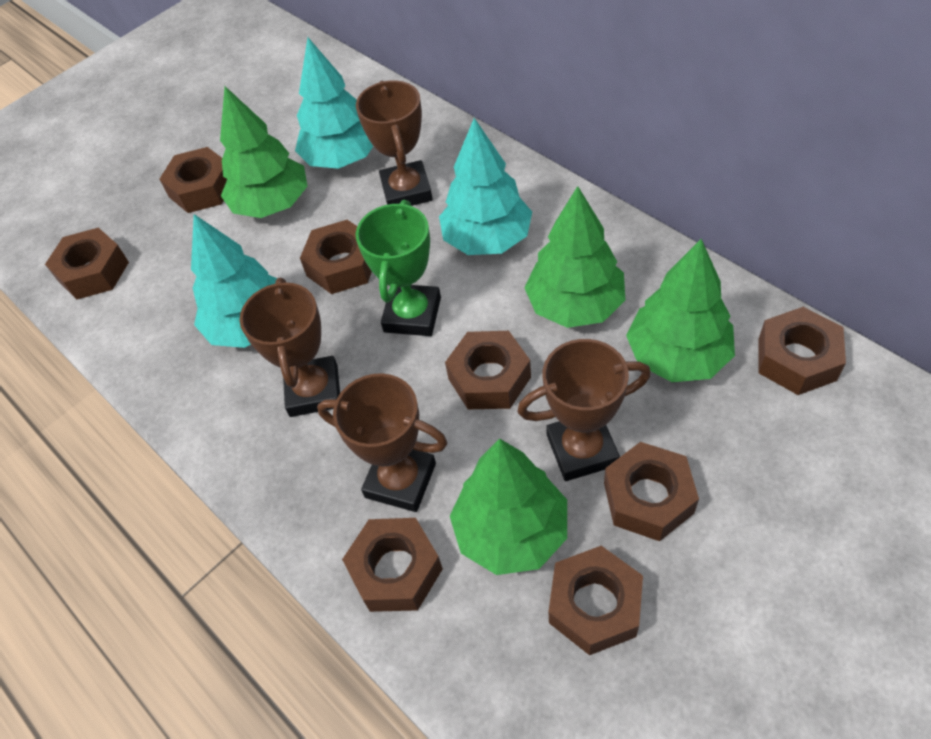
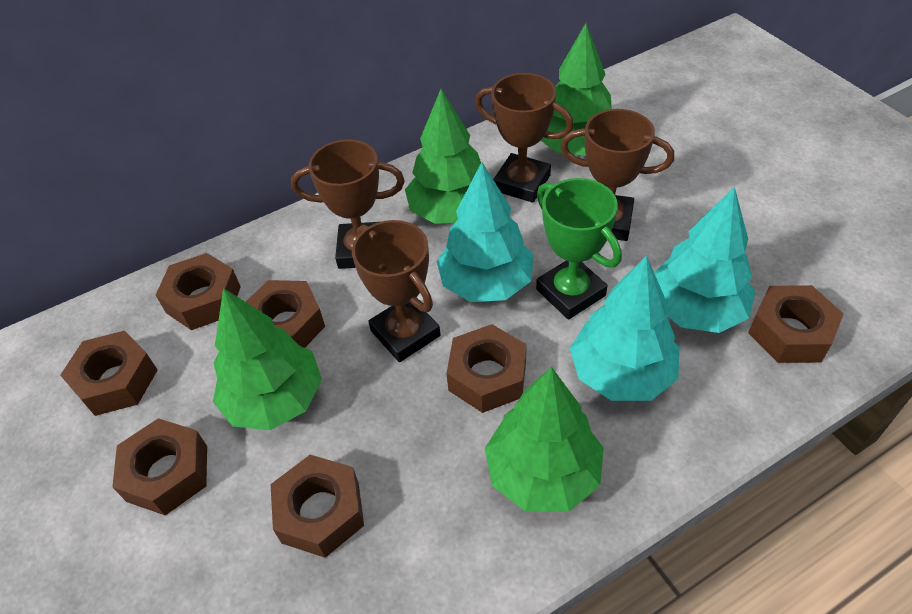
brown nut: 8 -> 7

